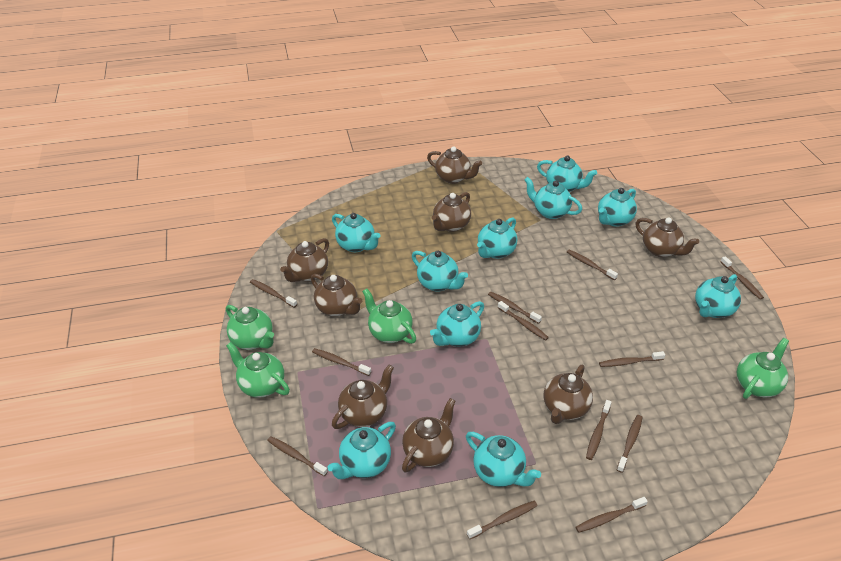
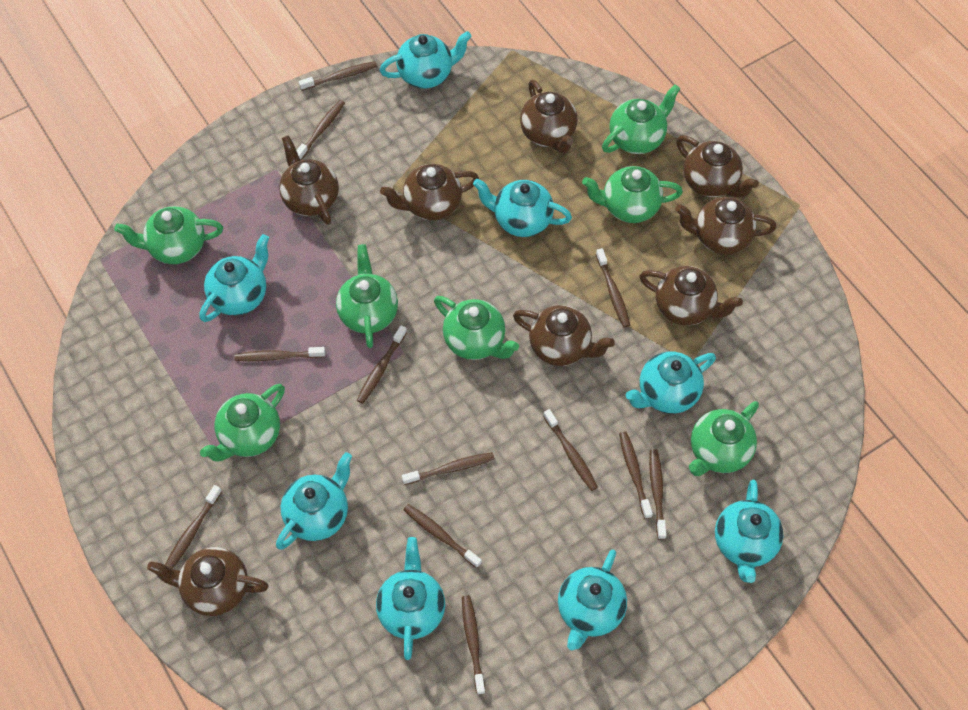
green teapot: 4 -> 7
turquoise teapot: 10 -> 8

